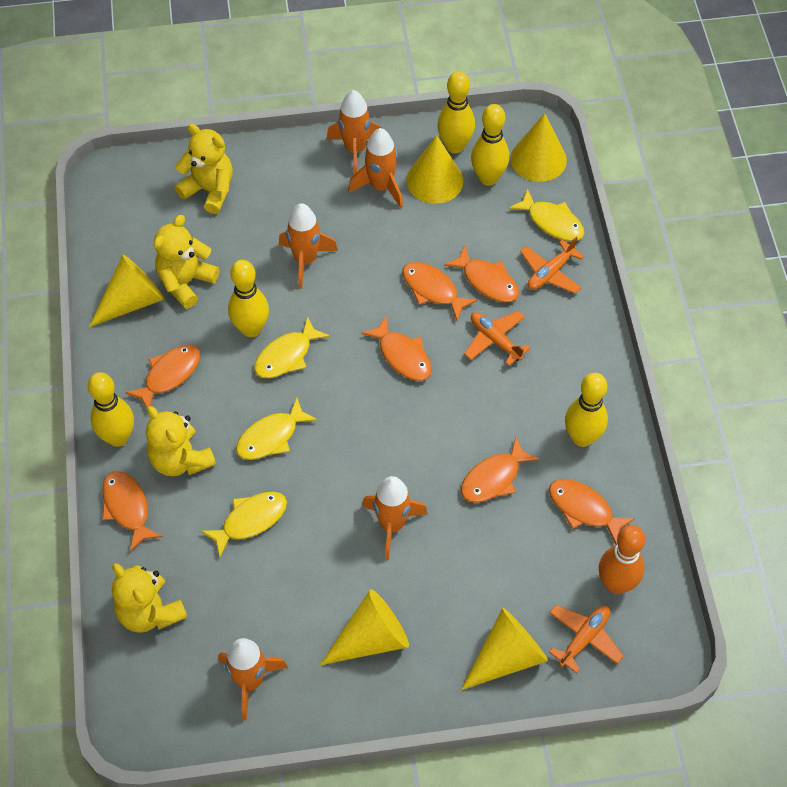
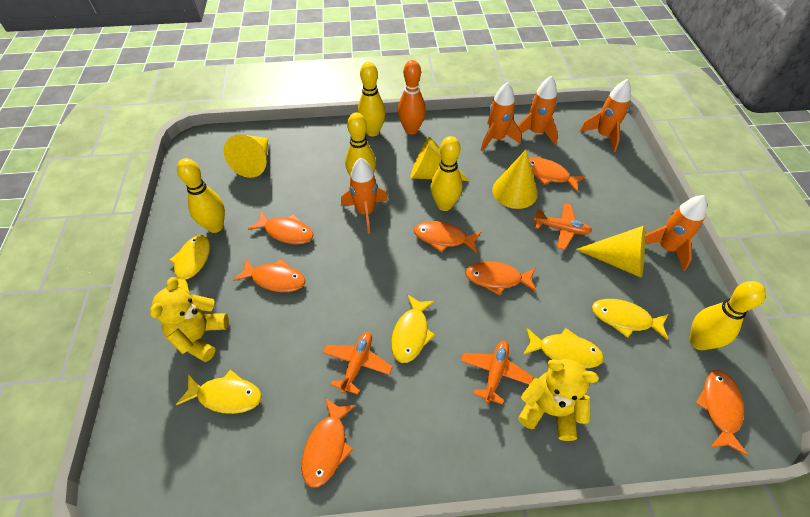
yellow cone: 5 -> 4
yellow fish: 4 -> 5
yellow teddy bear: 4 -> 2

